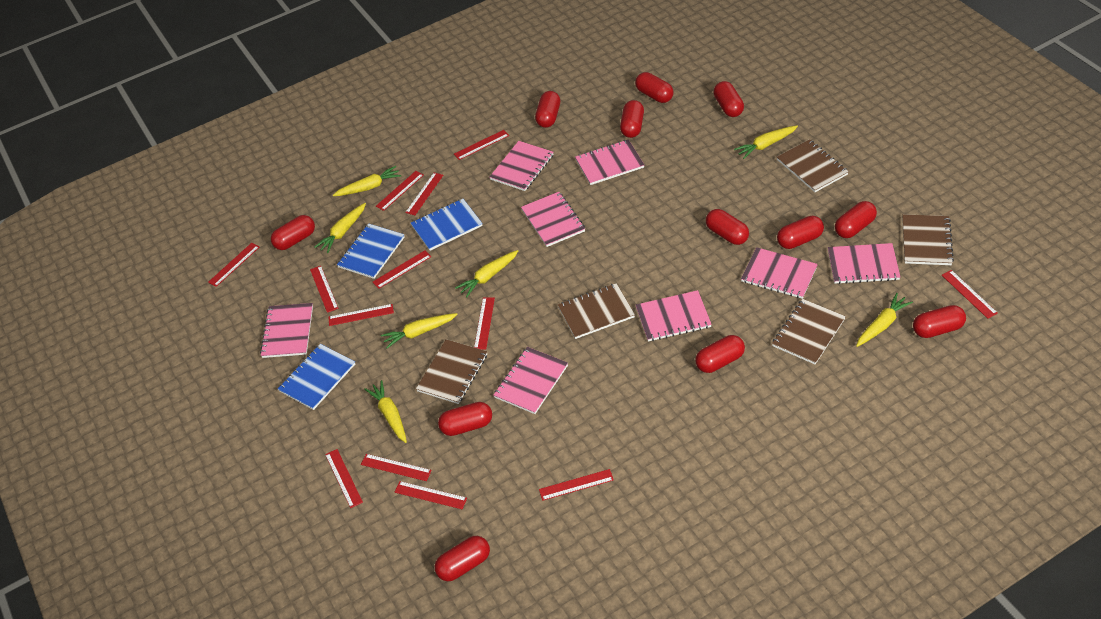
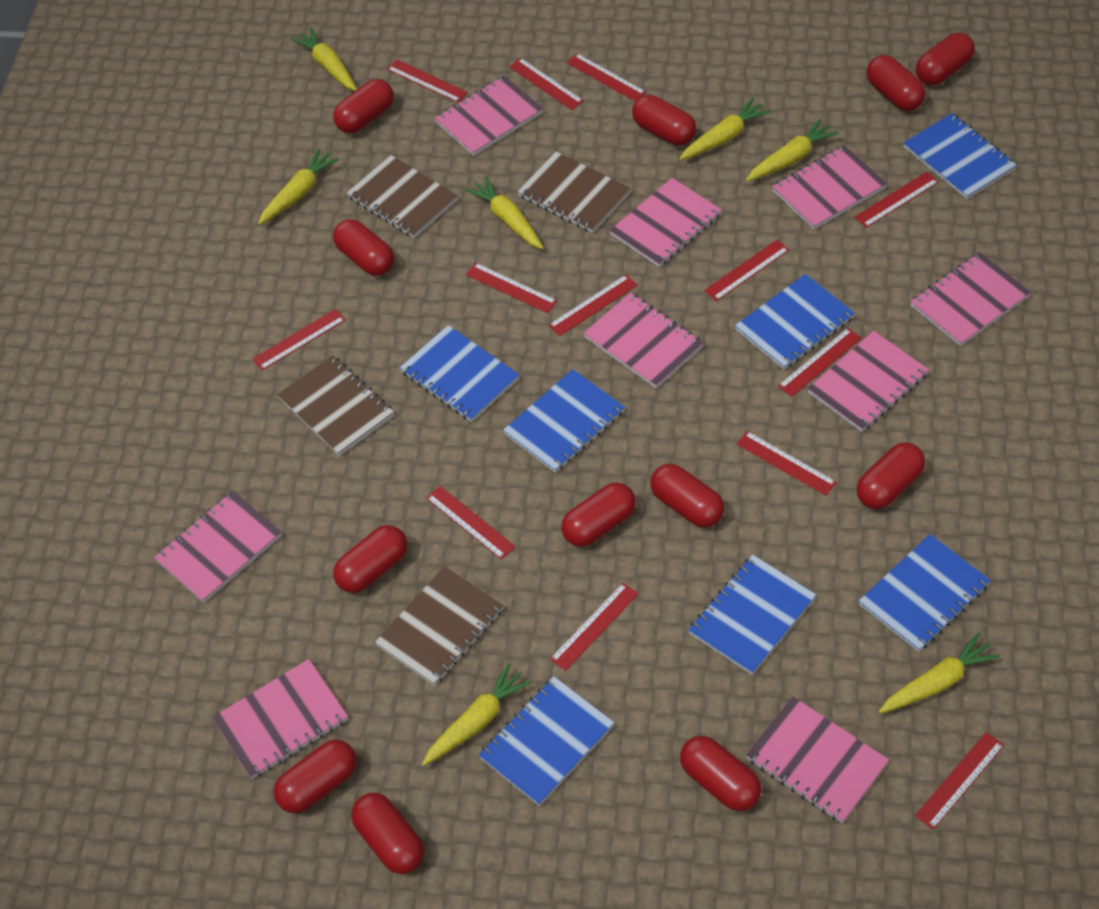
blue notebook: 3 -> 7
brown notebook: 5 -> 4
pink notebook: 8 -> 9

